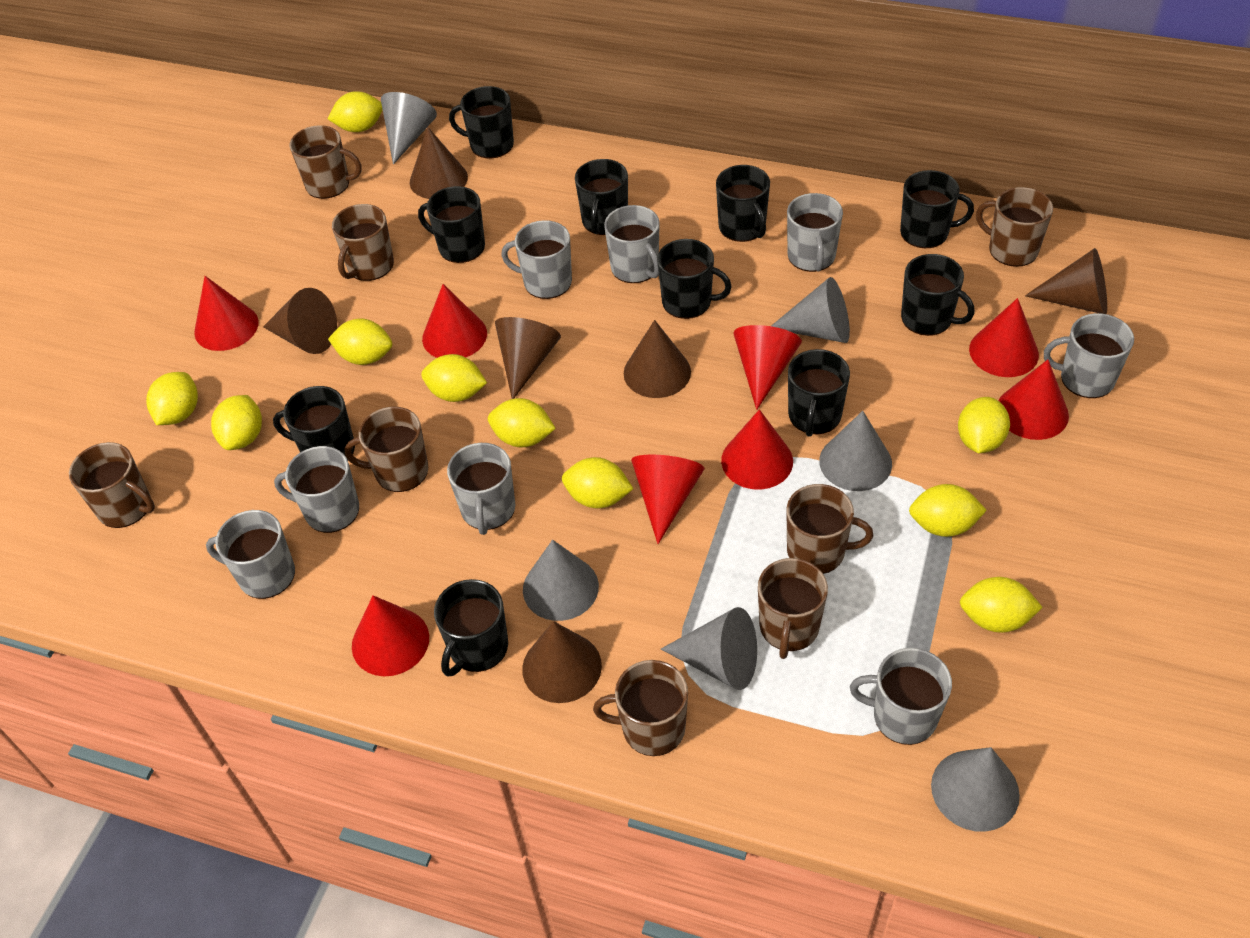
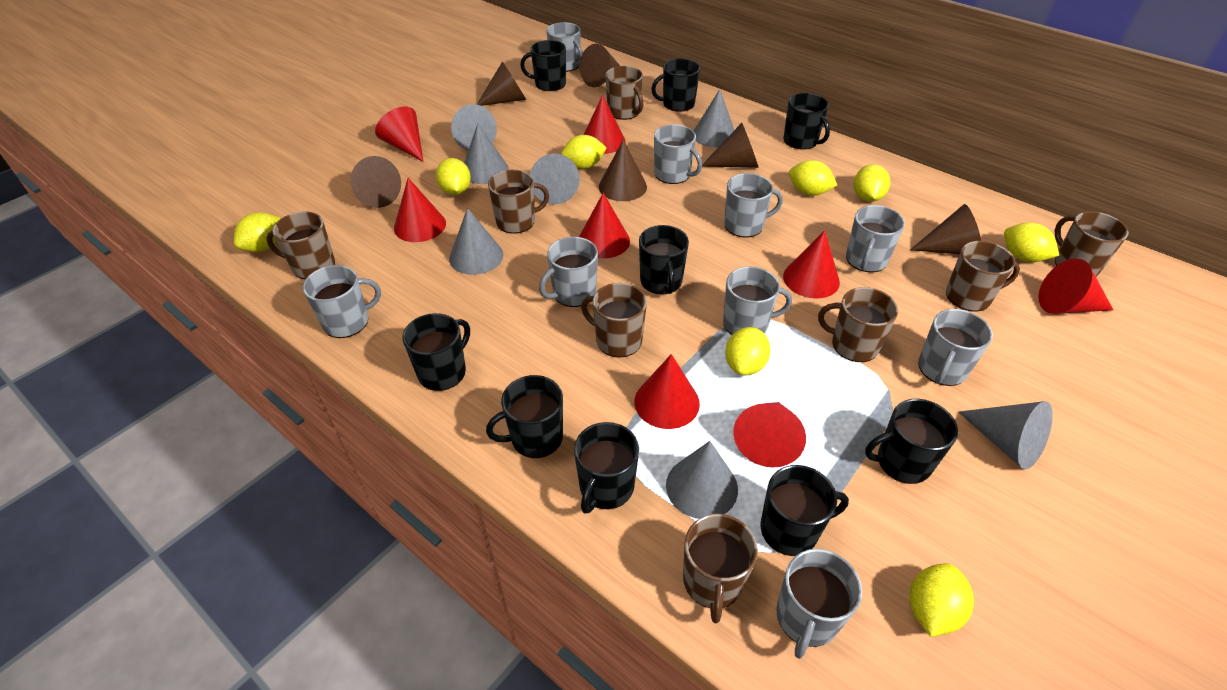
black mug: 10 -> 9
grey cone: 6 -> 7
grey mug: 8 -> 9
yellow lemon: 10 -> 8

